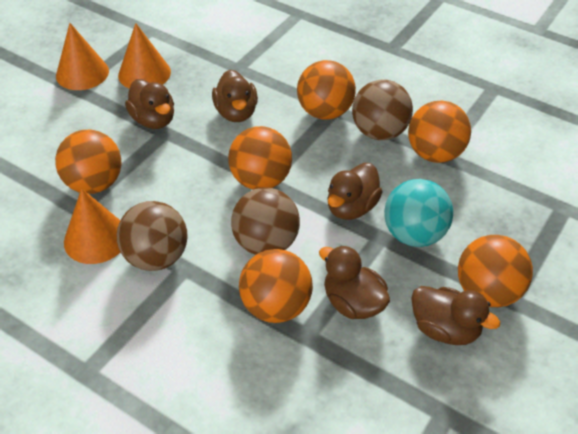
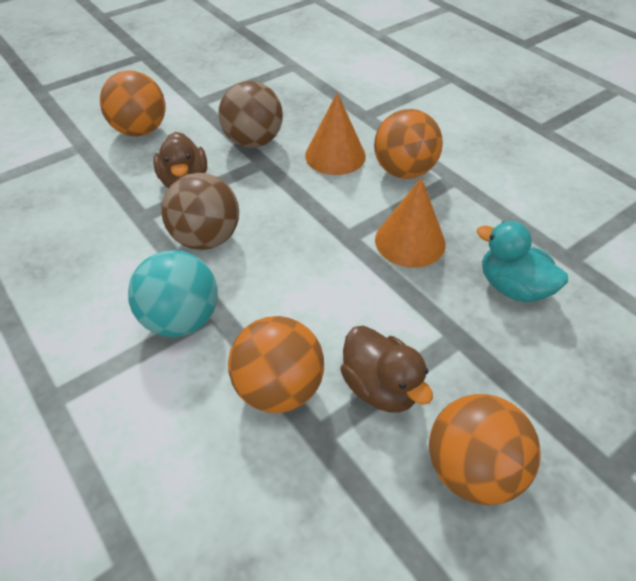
brown ball: 3 -> 2
brown duck: 5 -> 2
orange ball: 6 -> 4
orange cone: 3 -> 2
turquoise duck: 0 -> 1

